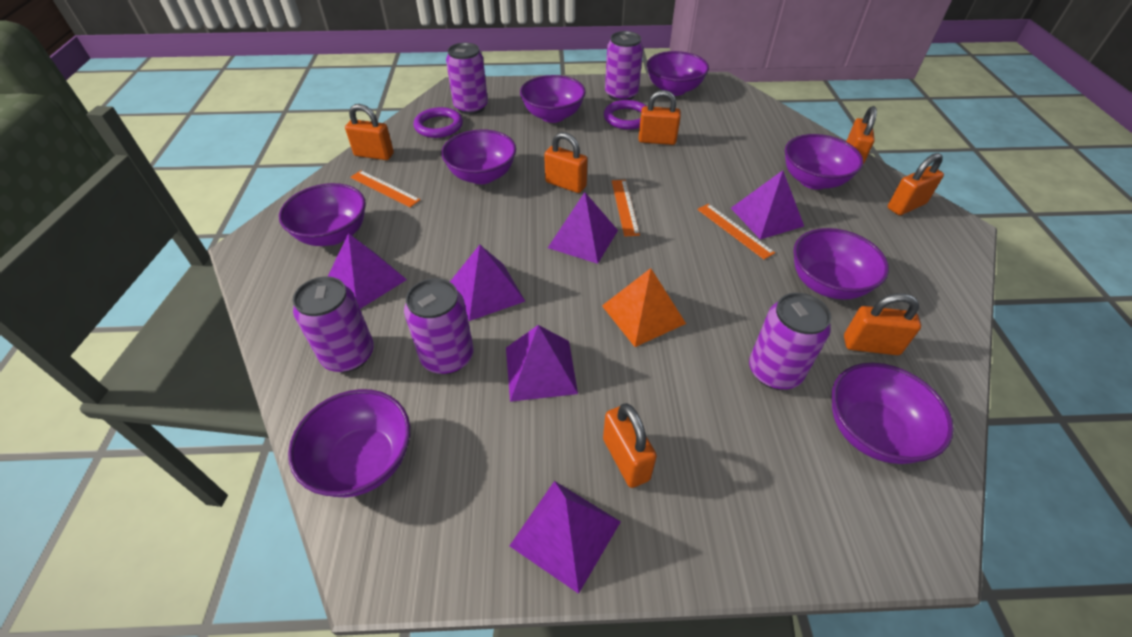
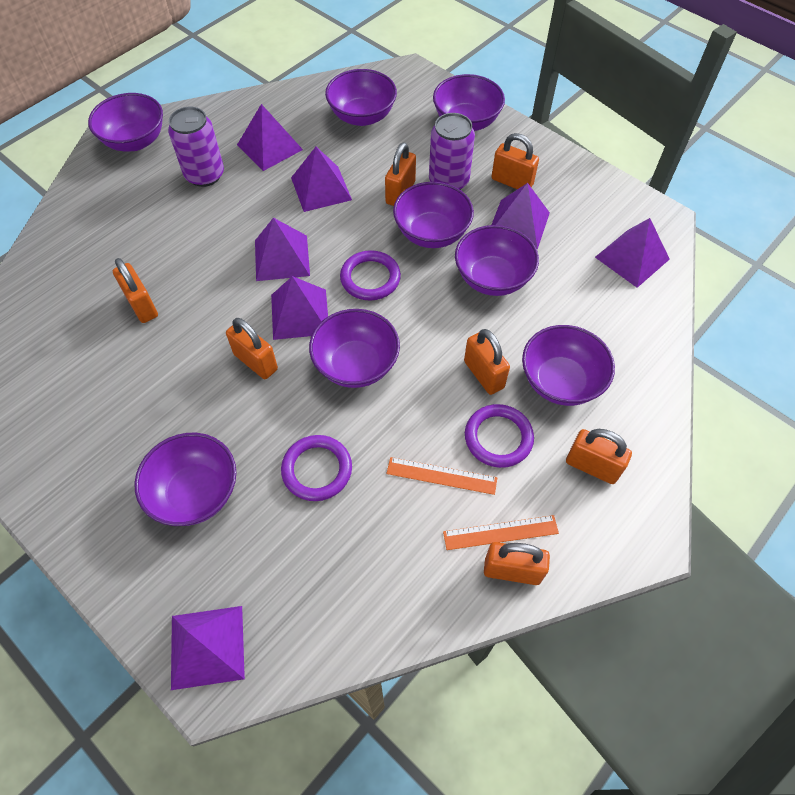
orange pyramid: 1 -> 0
orange ruler: 3 -> 2
purple can: 5 -> 2
purple pyramid: 6 -> 7
purple ring: 2 -> 3

